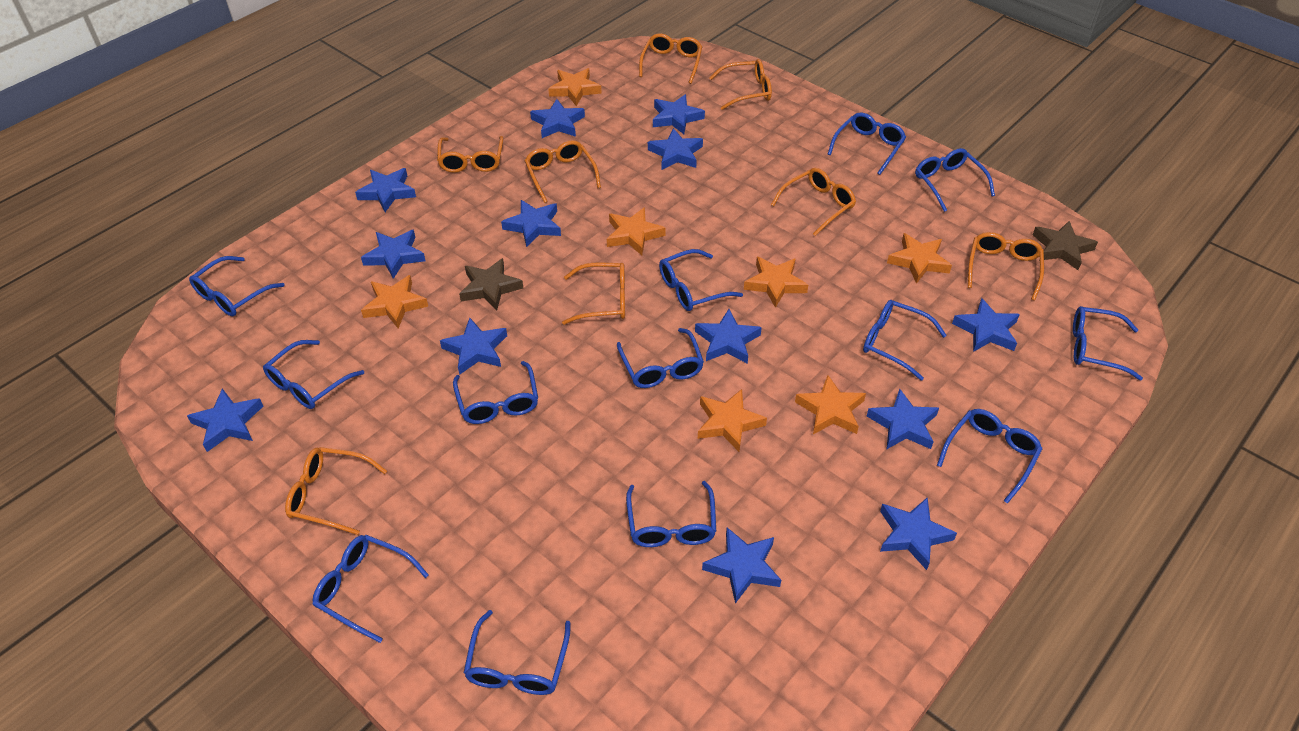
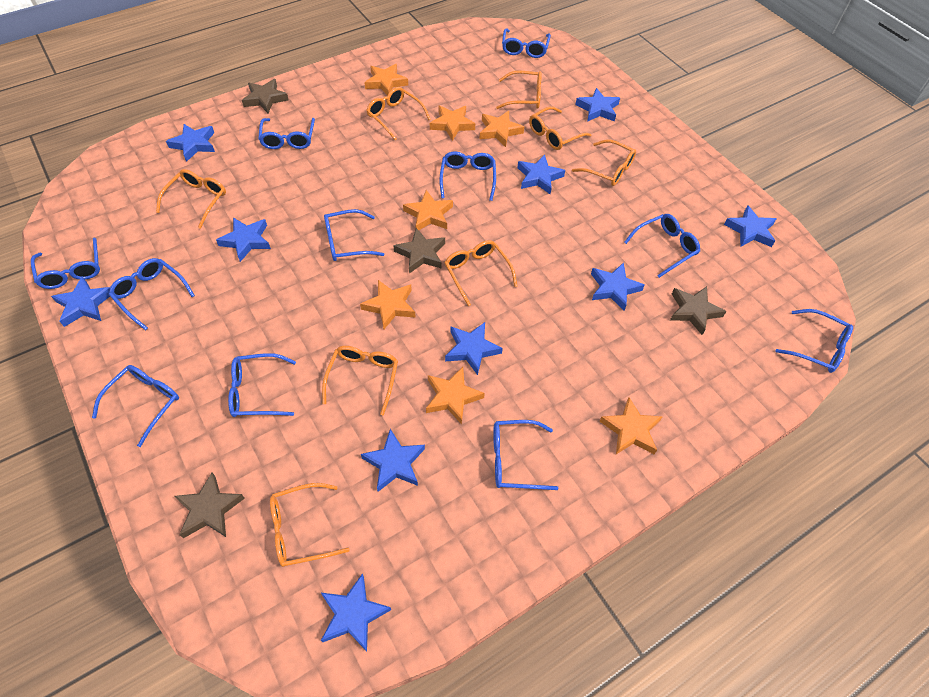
blue glasses: 13 -> 11
blue star: 13 -> 10
brown star: 2 -> 4

